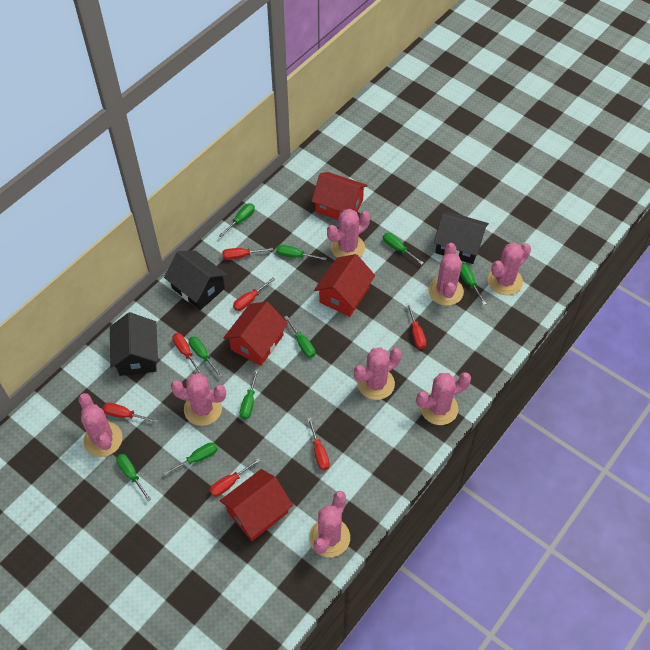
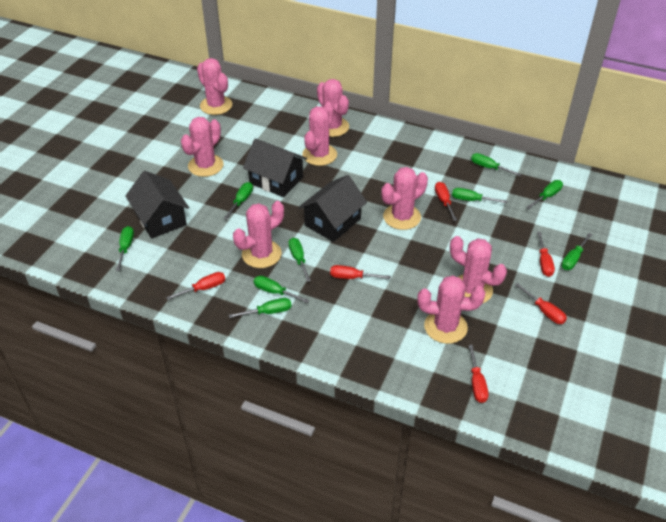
red house: 4 -> 0
red screwdriver: 7 -> 6

